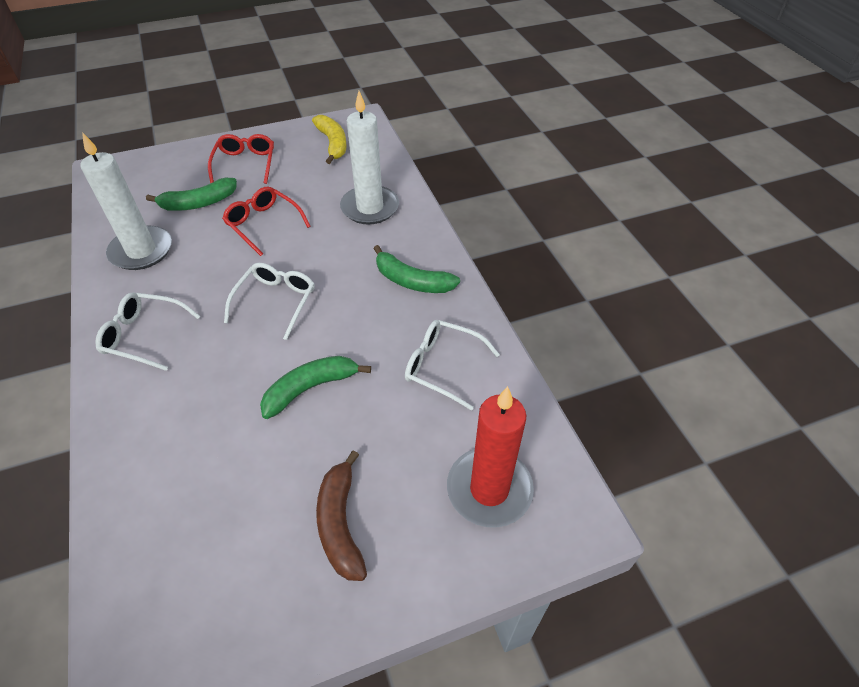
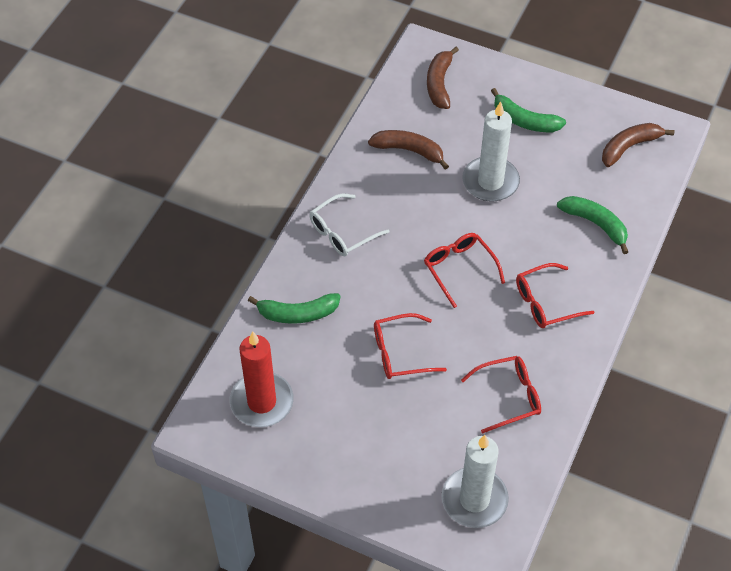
brown banana: 1 -> 3
red glasses: 2 -> 4
white glasses: 3 -> 1
yellow banana: 1 -> 0

